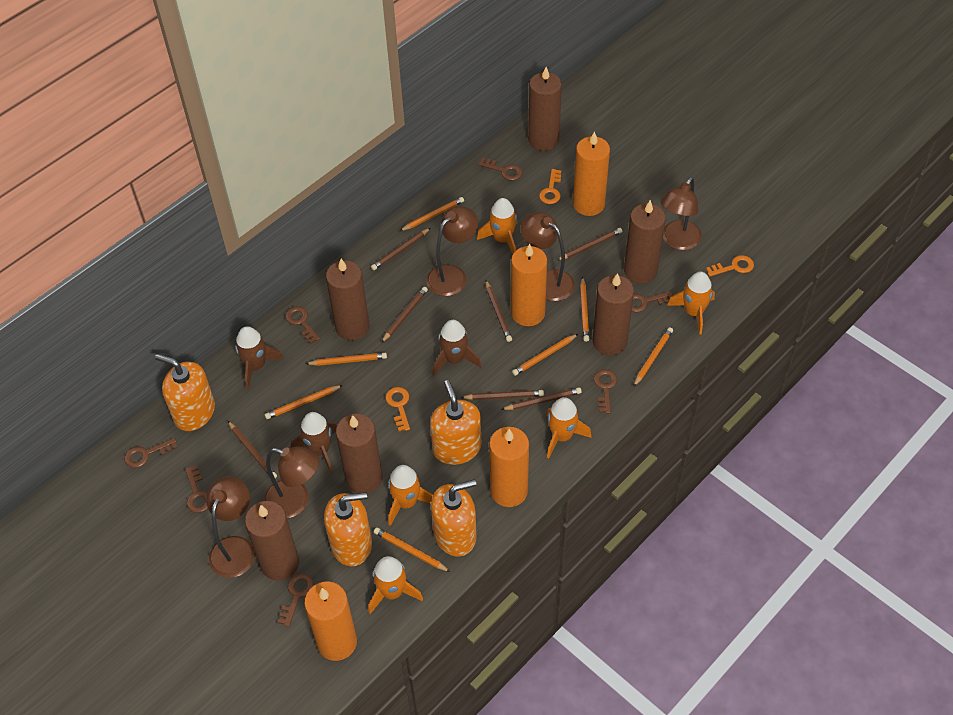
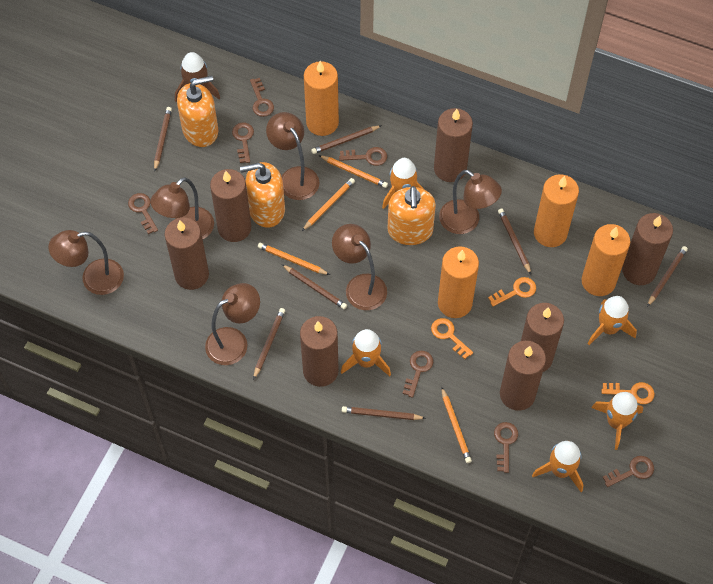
brown candle: 6 -> 7
brown lamp: 5 -> 6
brown rocket: 3 -> 1
orange pencil: 7 -> 4
orange soap dispenser: 4 -> 3

